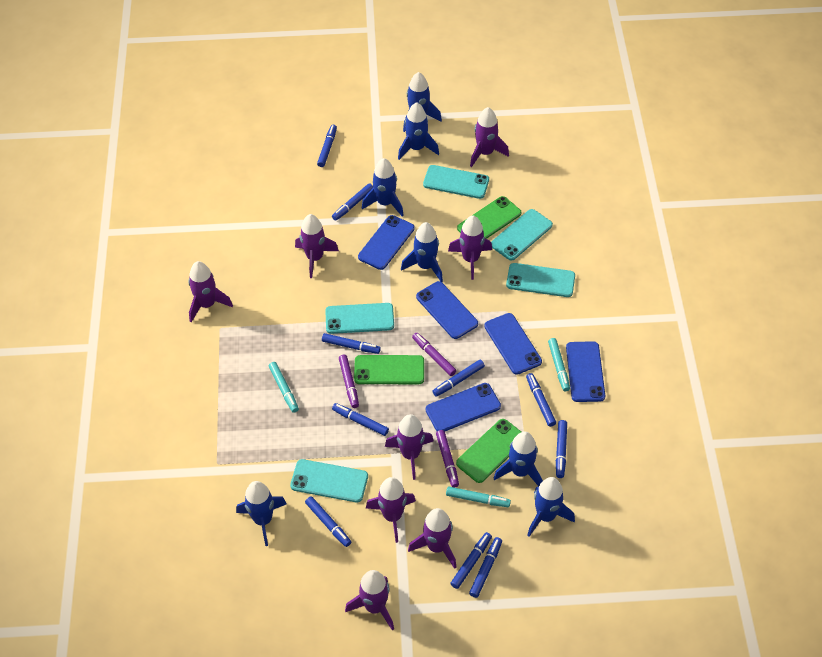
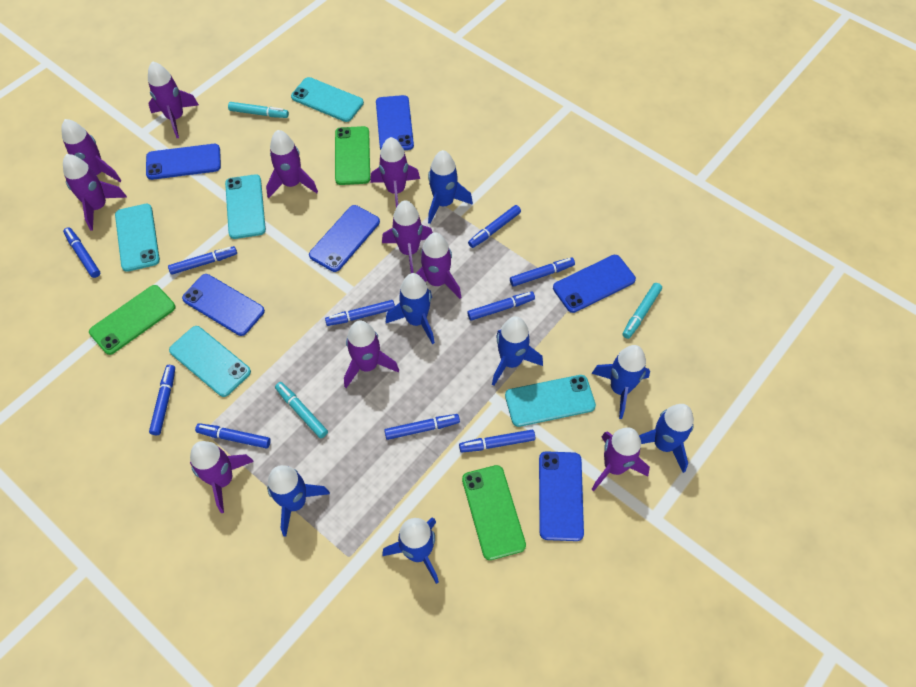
blue phone: 5 -> 6
purple marker: 3 -> 0
purple rocket: 8 -> 10

